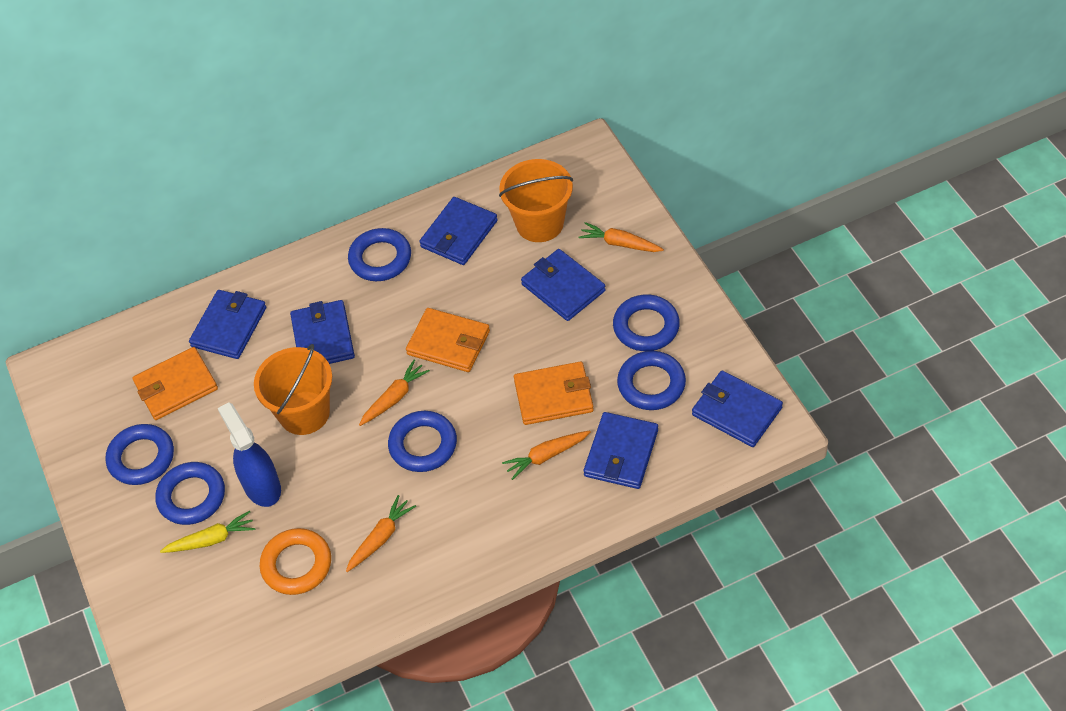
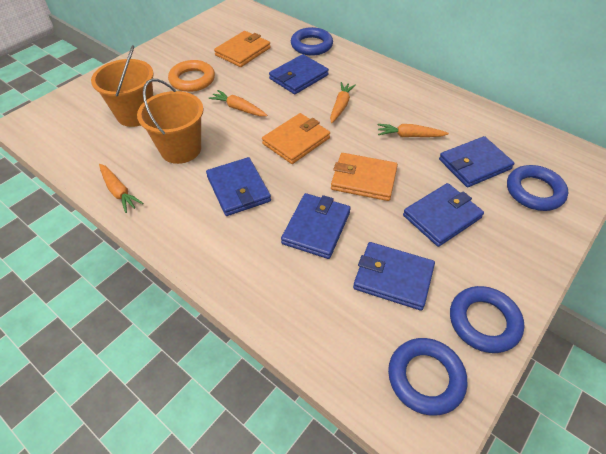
blue ring: 6 -> 4
blue spray bottle: 1 -> 0
yellow carrot: 1 -> 0

